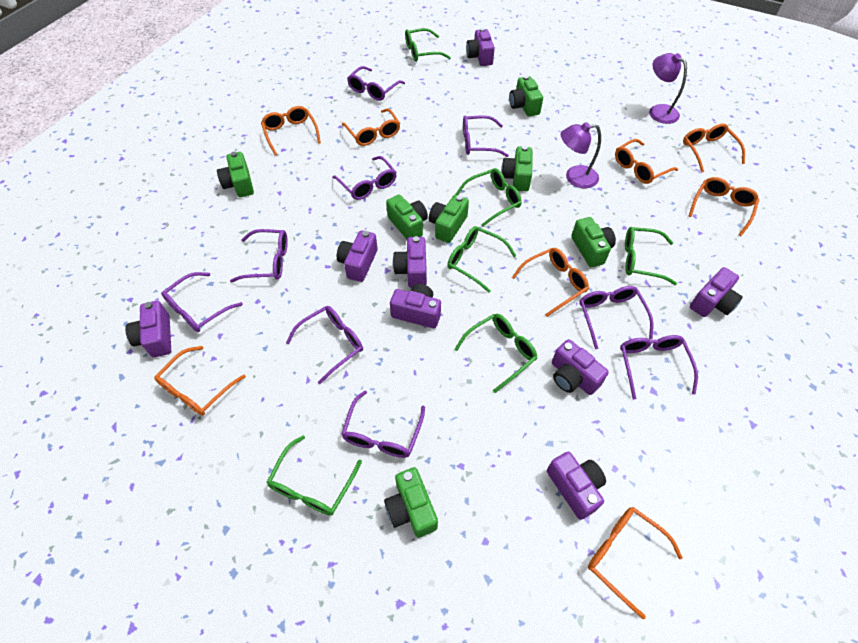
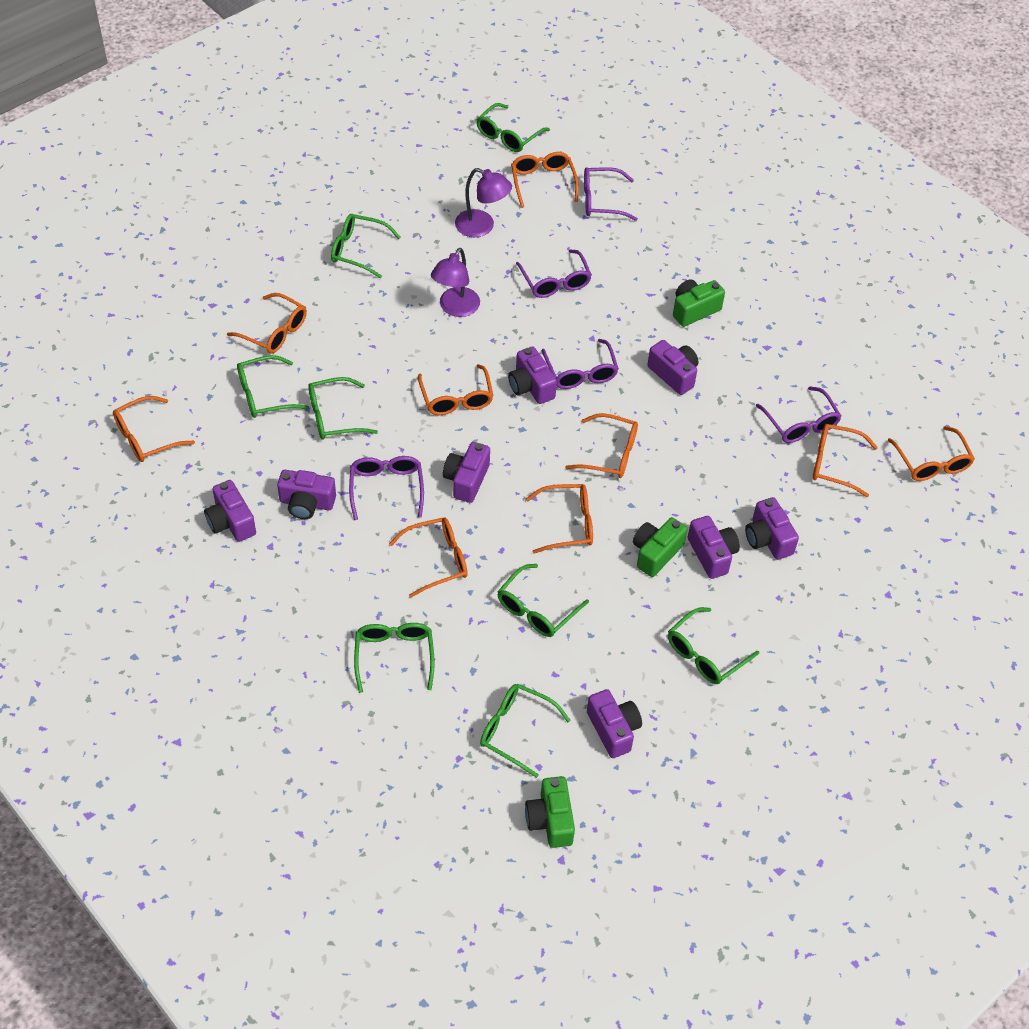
green camera: 7 -> 3
green glasses: 6 -> 8
orange glasses: 8 -> 9
purple glasses: 9 -> 5

